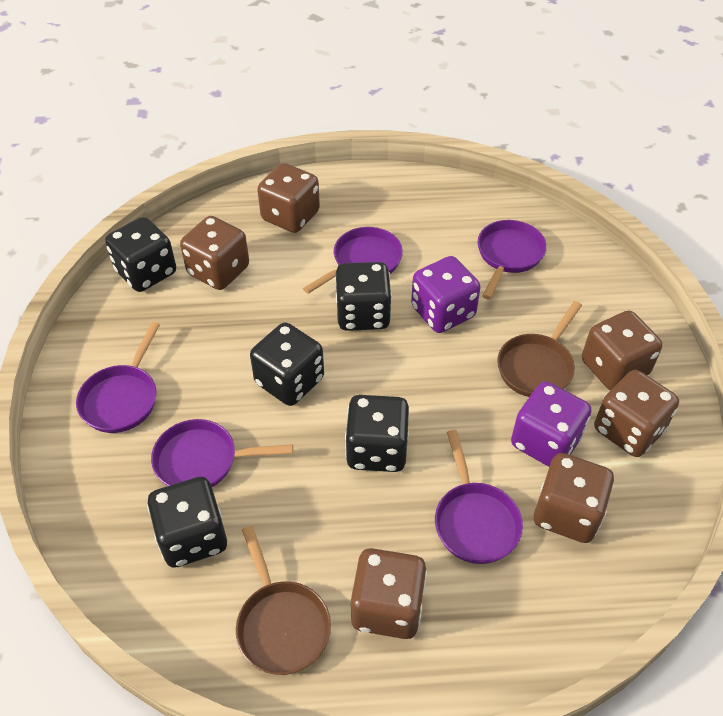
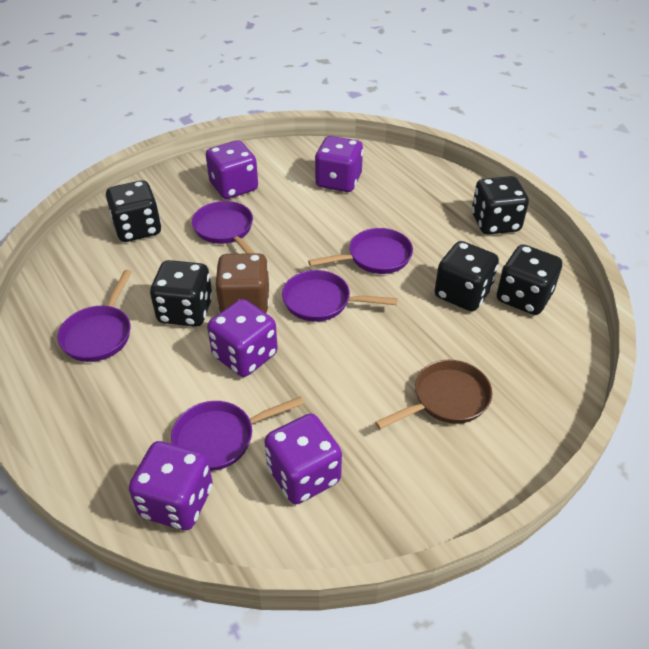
brown dice: 6 -> 1
brown pan: 2 -> 1
purple dice: 2 -> 5

